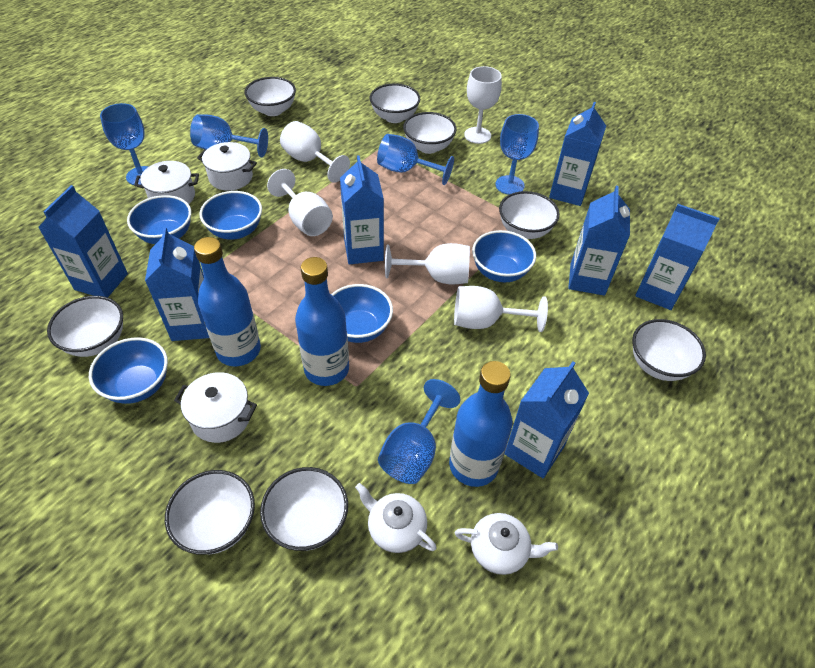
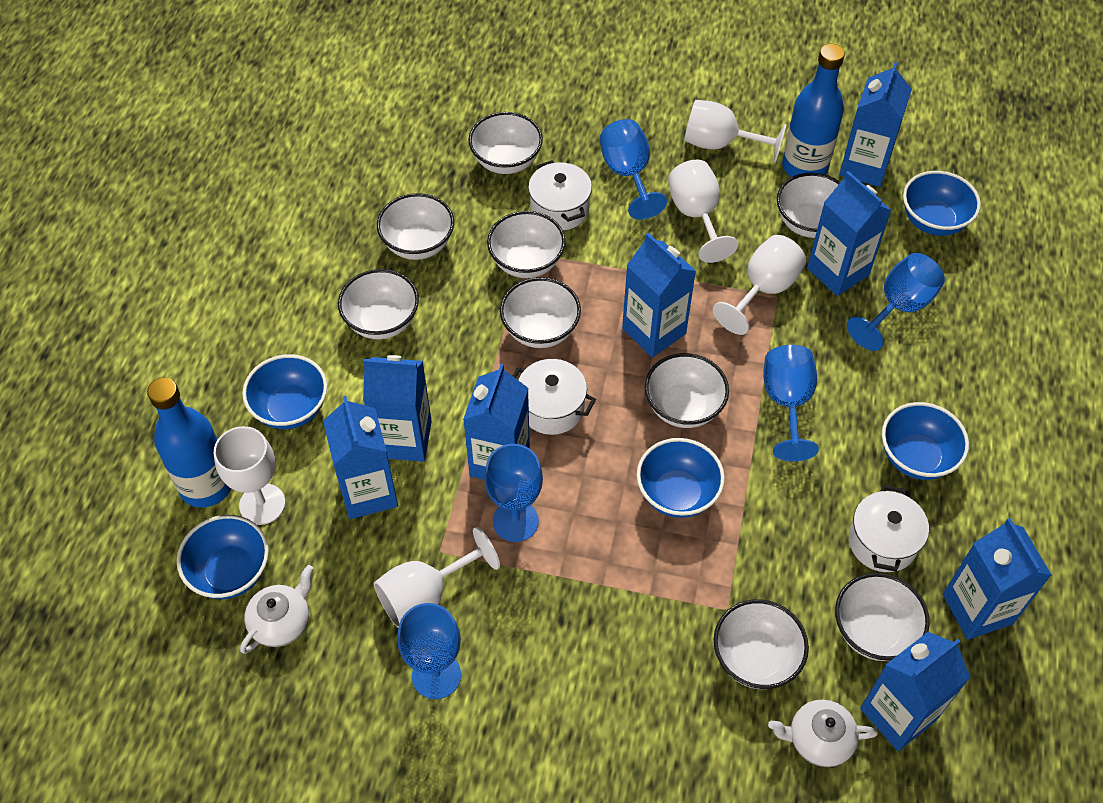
blue bottle: 3 -> 2
blue carton: 7 -> 8
white bowl: 8 -> 9

